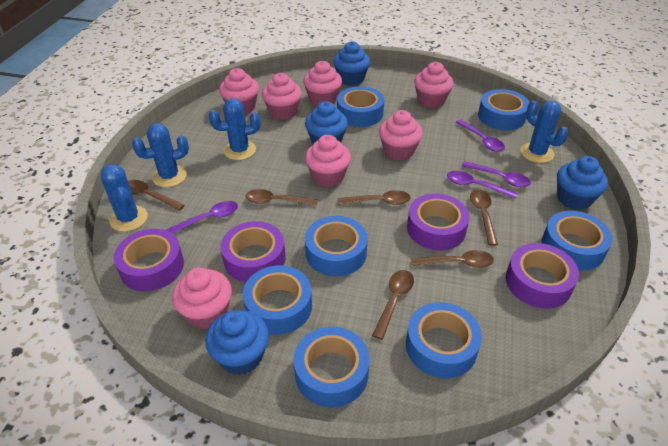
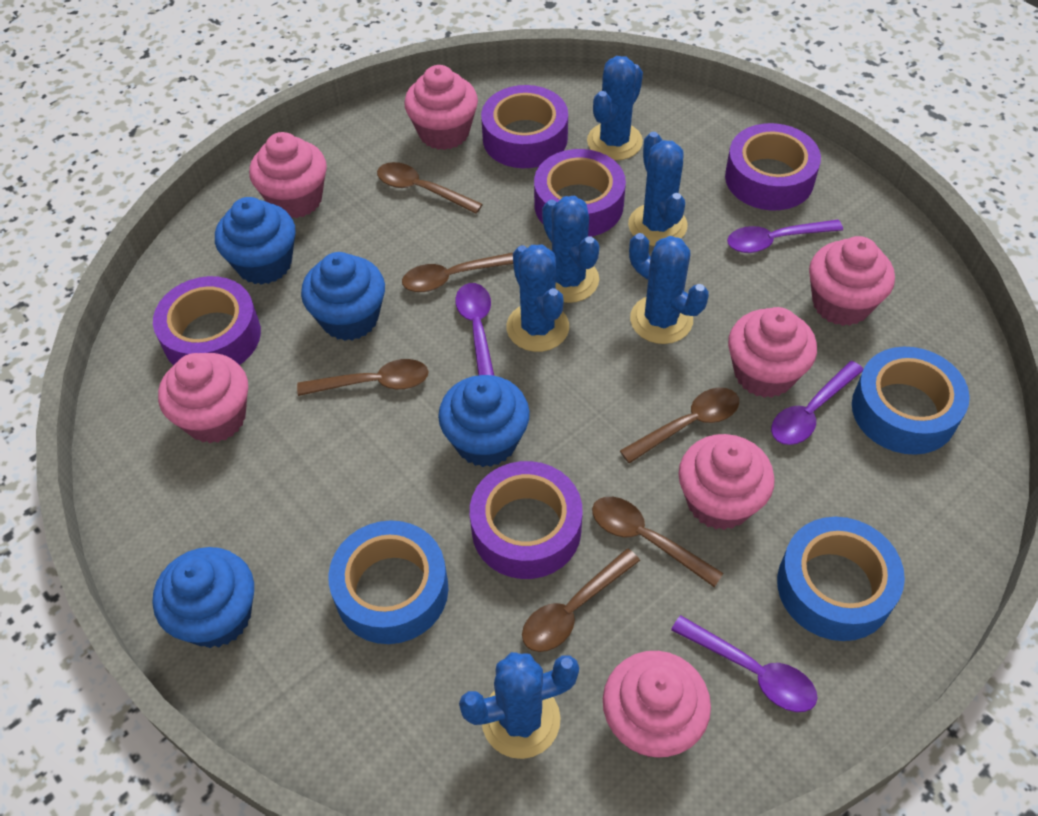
blue cactus: 4 -> 6
blue tape: 7 -> 3
purple tape: 4 -> 5

